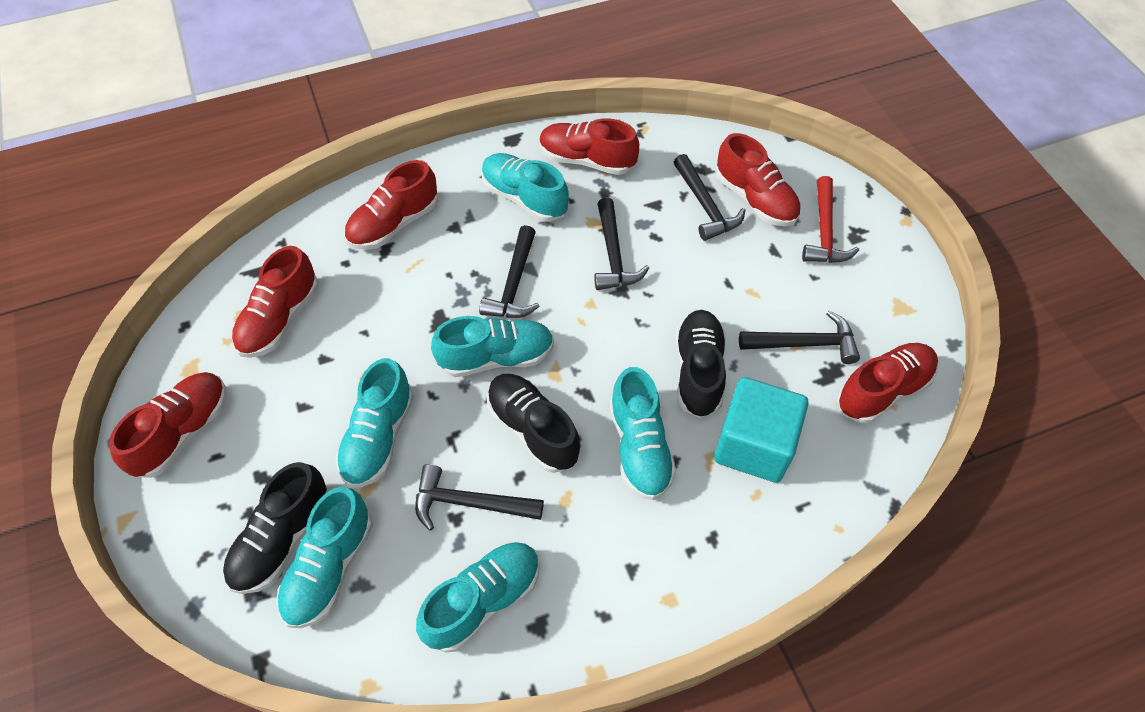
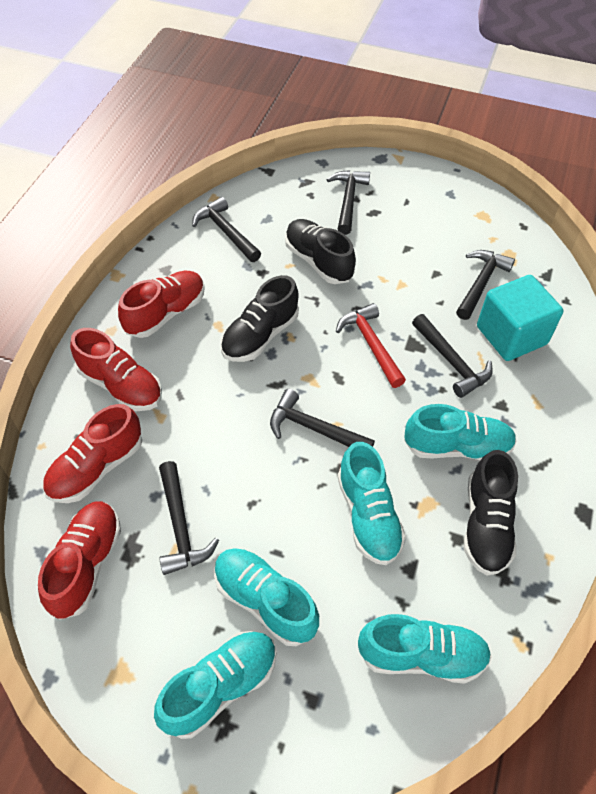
black hammer: 5 -> 6
red shoe: 6 -> 4
turquoise shoe: 6 -> 5

